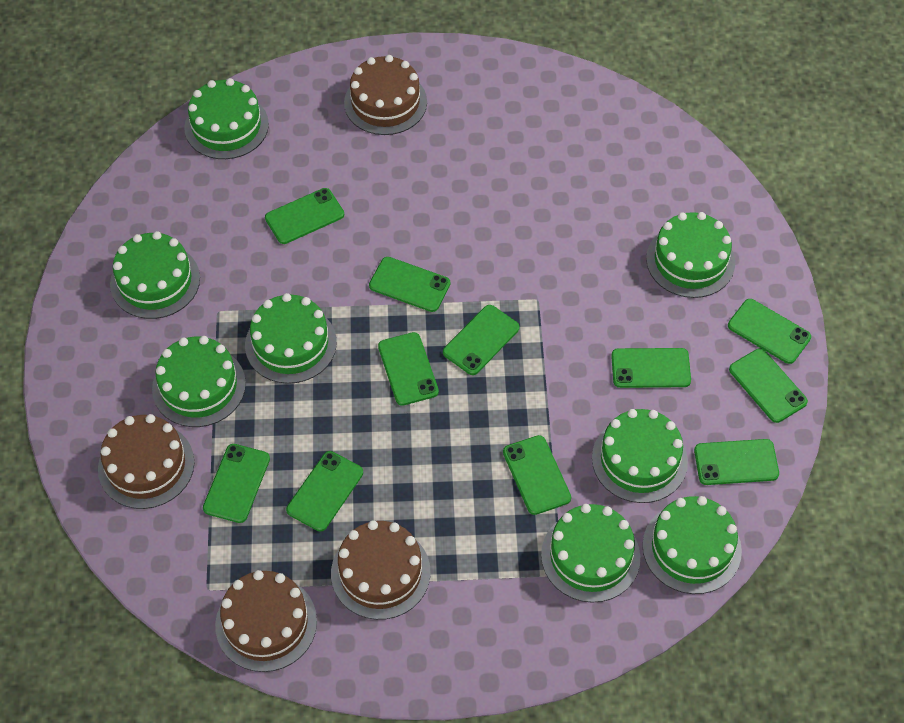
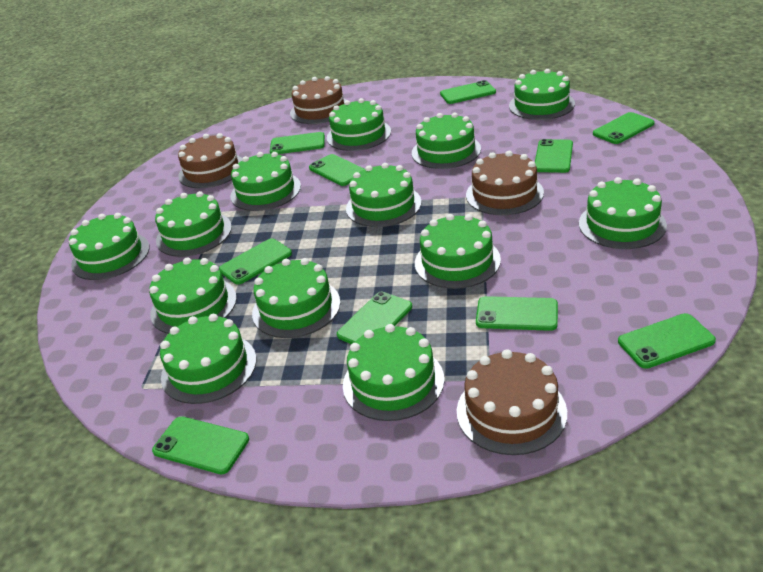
green cake: 8 -> 13
green phone: 11 -> 10

